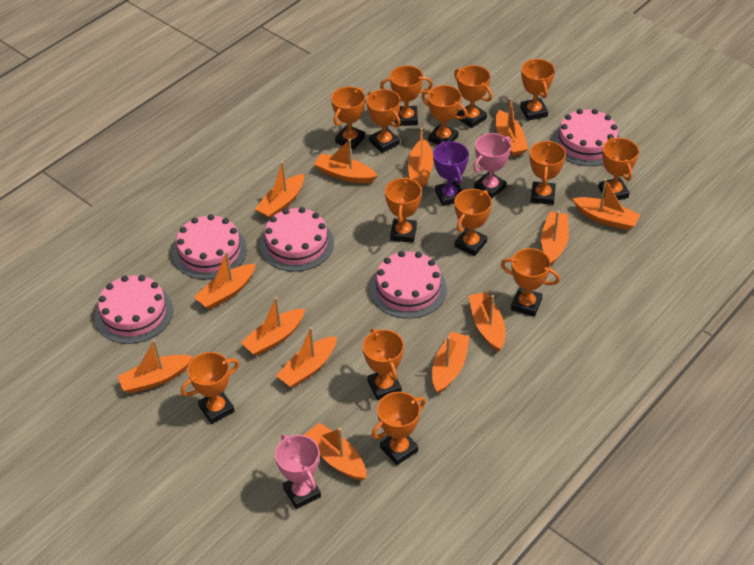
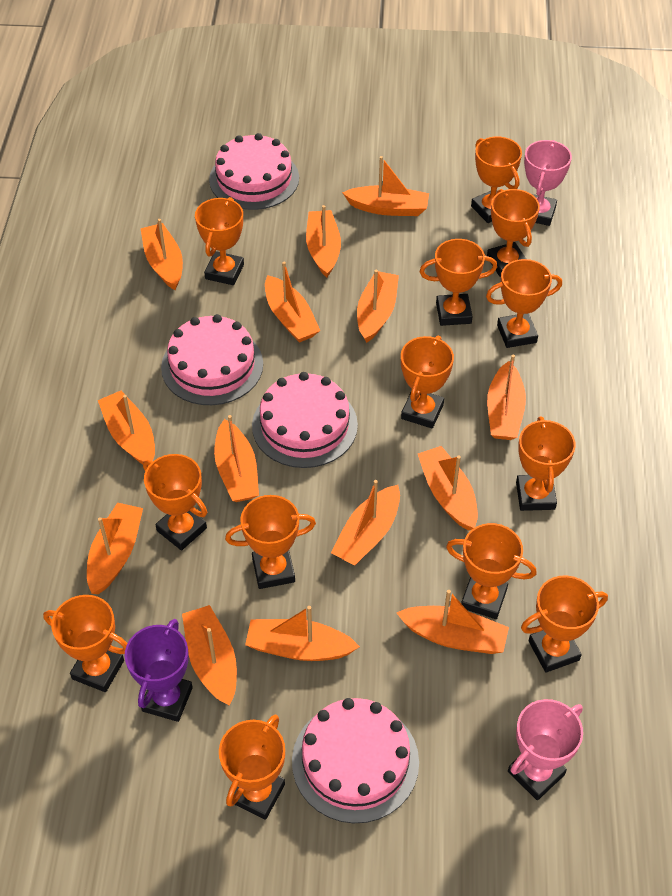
orange boat: 13 -> 14
orange trophy: 14 -> 13
pink cake: 5 -> 4

